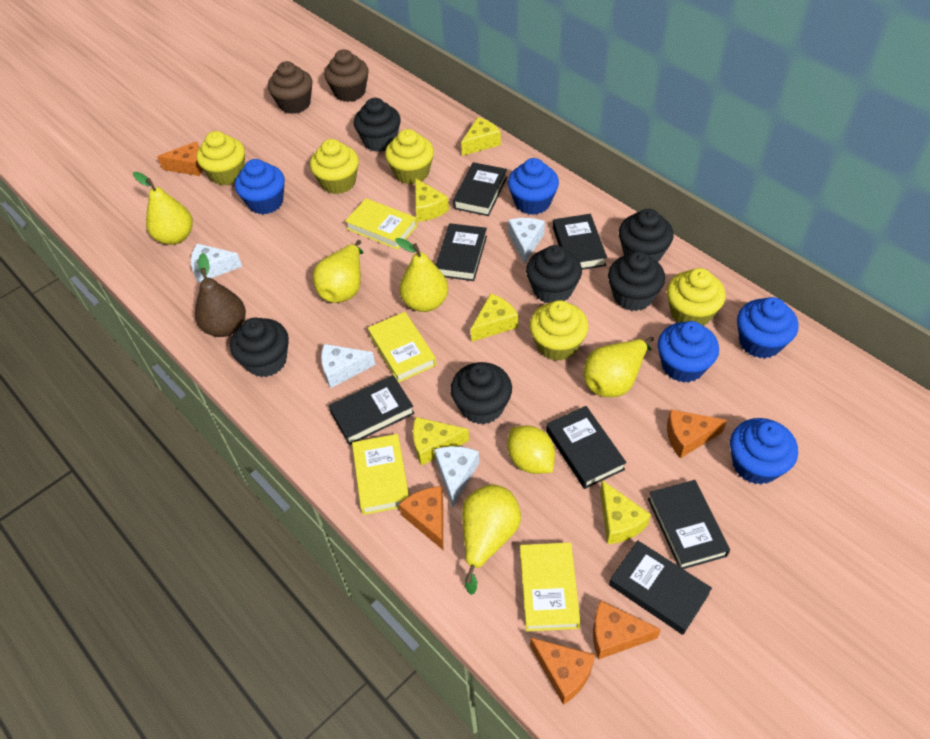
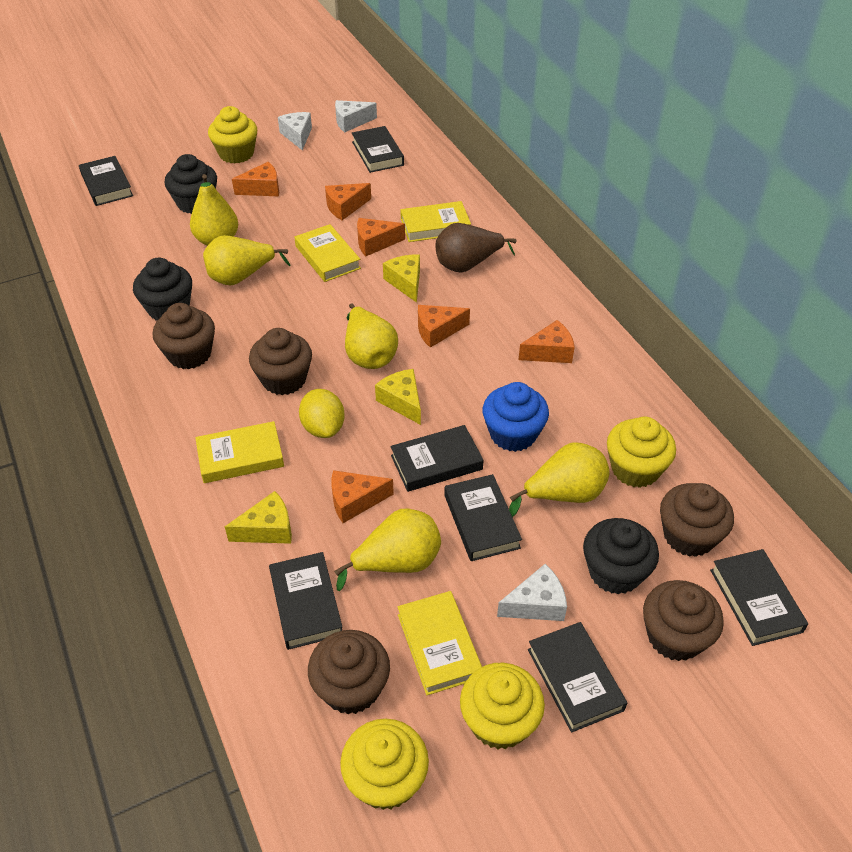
black cupcake: 6 -> 3
blue cupcake: 5 -> 1
brown cupcake: 2 -> 5
orange cheese: 5 -> 6
white cheese: 4 -> 3
yellow cheese: 5 -> 3
yellow cupcake: 5 -> 4

